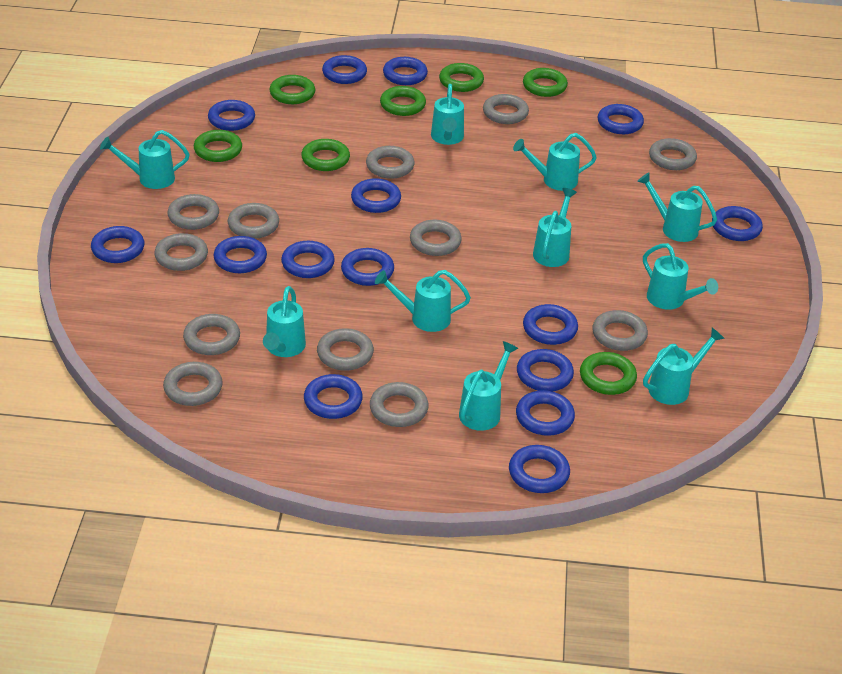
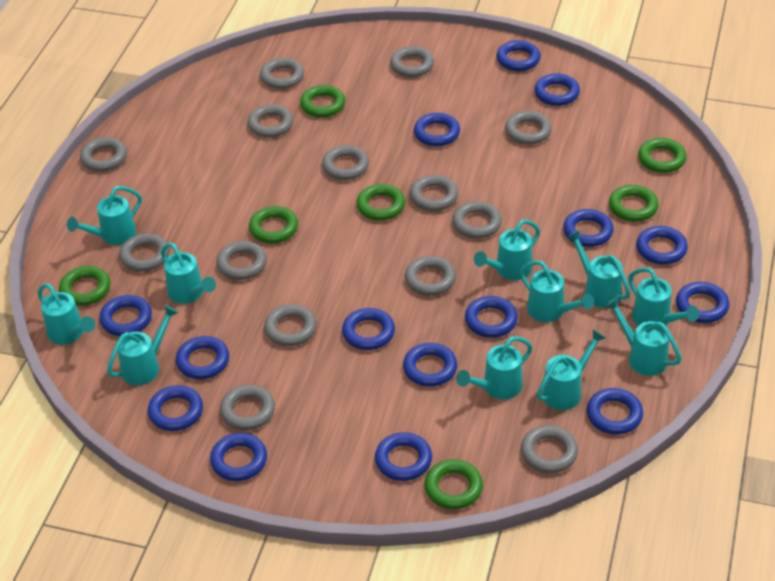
grey ring: 12 -> 14
turquoise watering can: 10 -> 11

